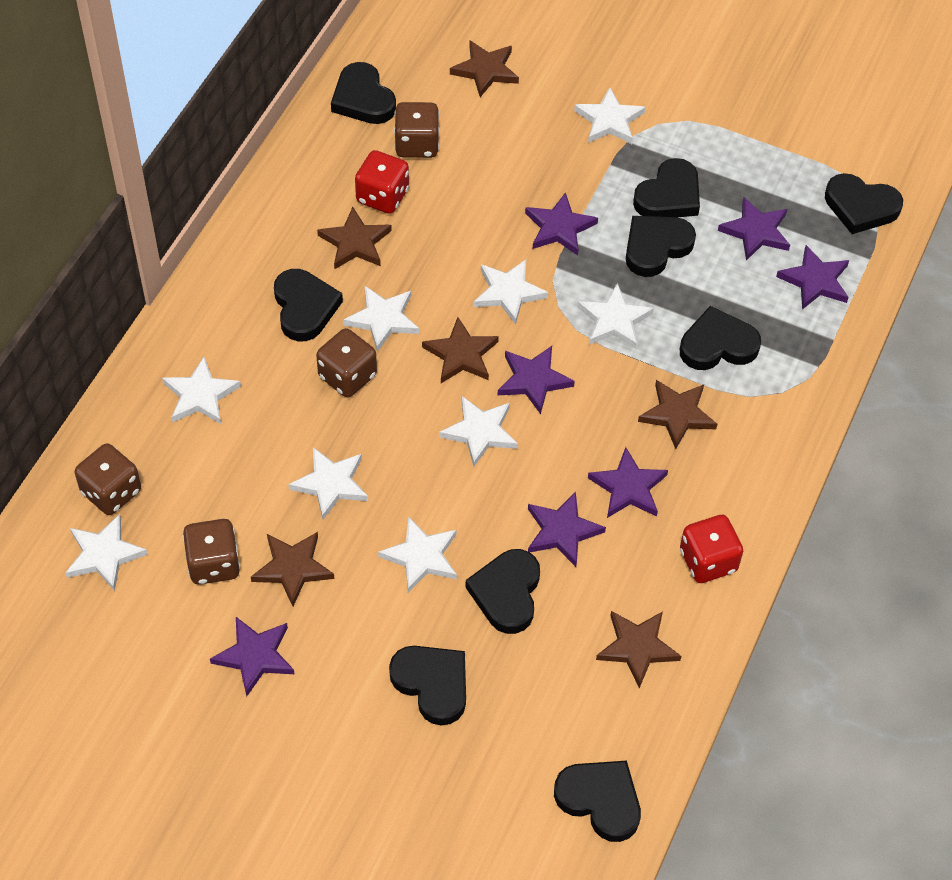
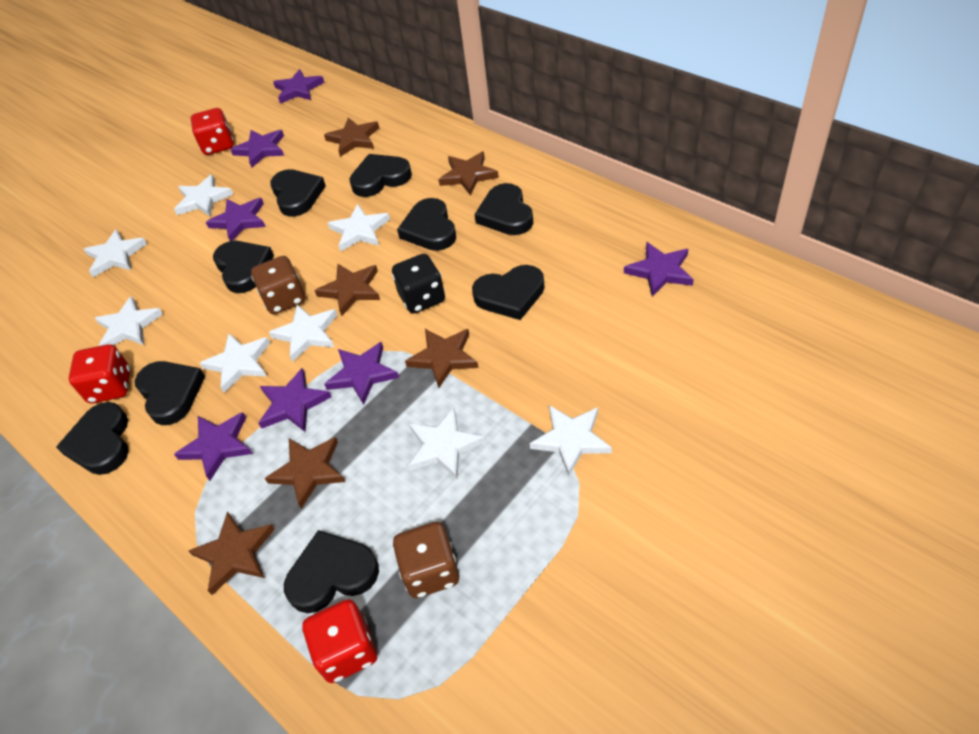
black dice: 0 -> 1
brown dice: 4 -> 2
red dice: 2 -> 3
white star: 9 -> 8

